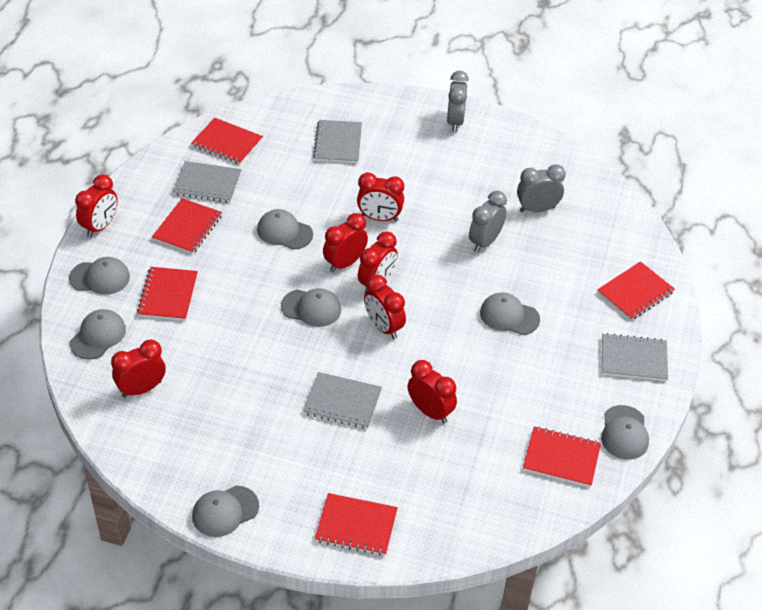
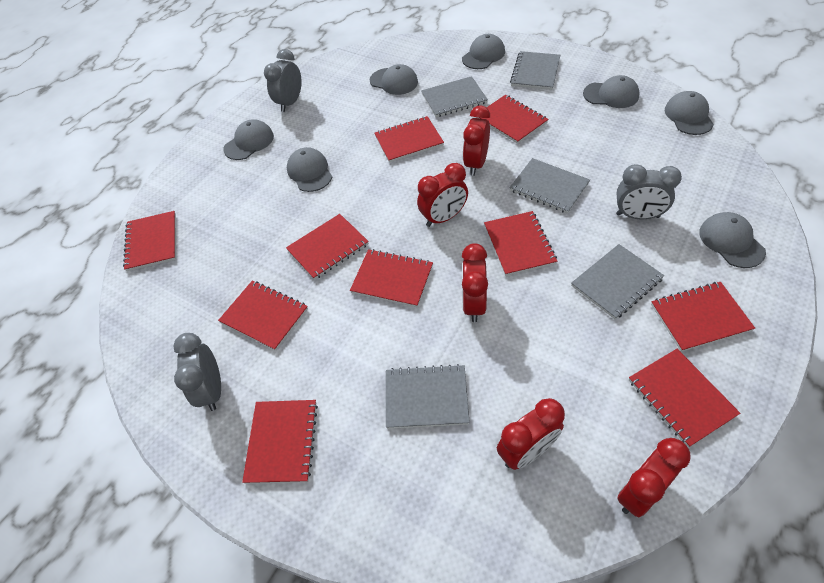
grey notebook: 4 -> 5
red clock: 7 -> 5
red notebook: 6 -> 10

